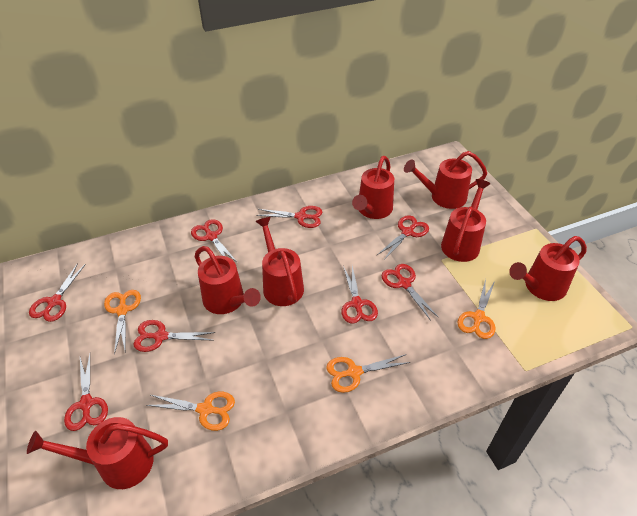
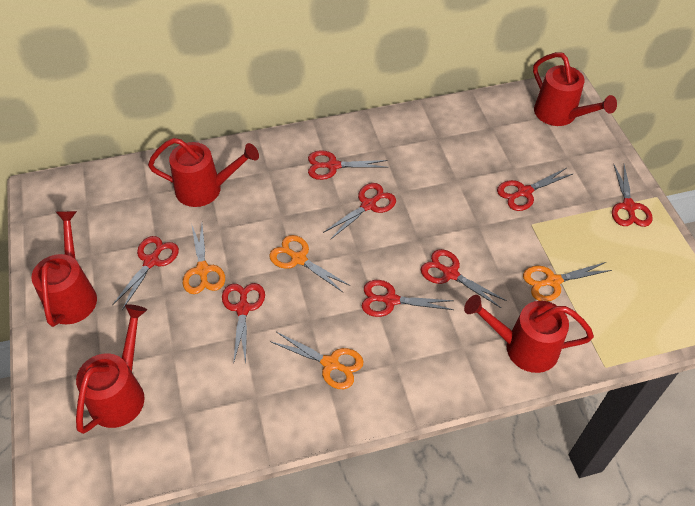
red watering can: 7 -> 5

